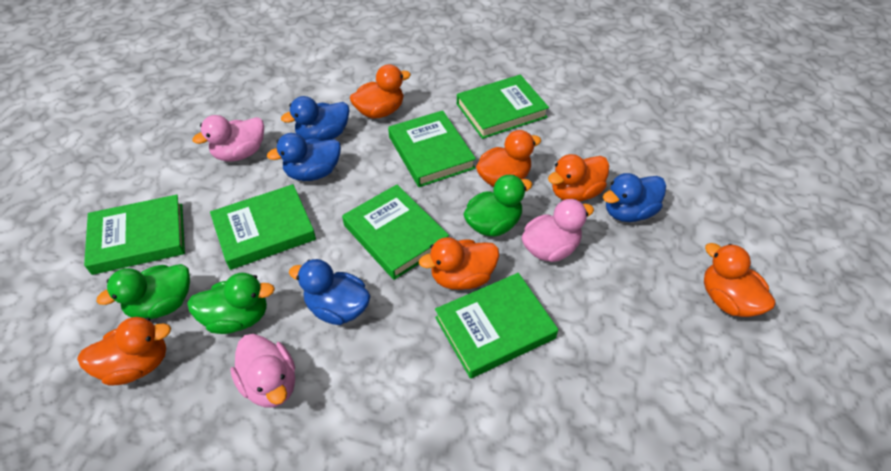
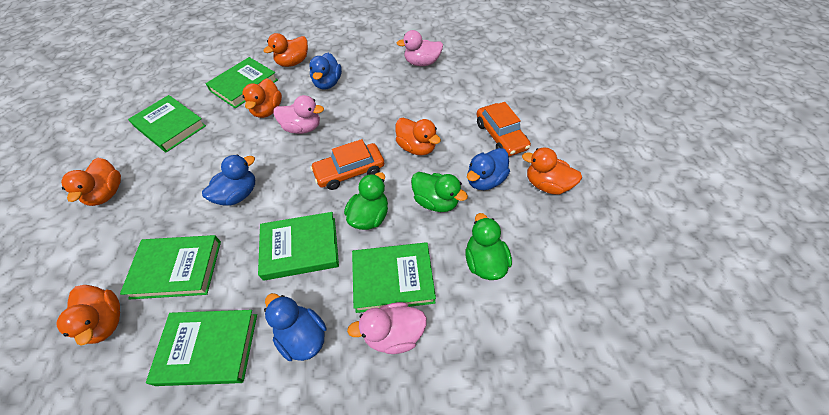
orange car: 0 -> 2

